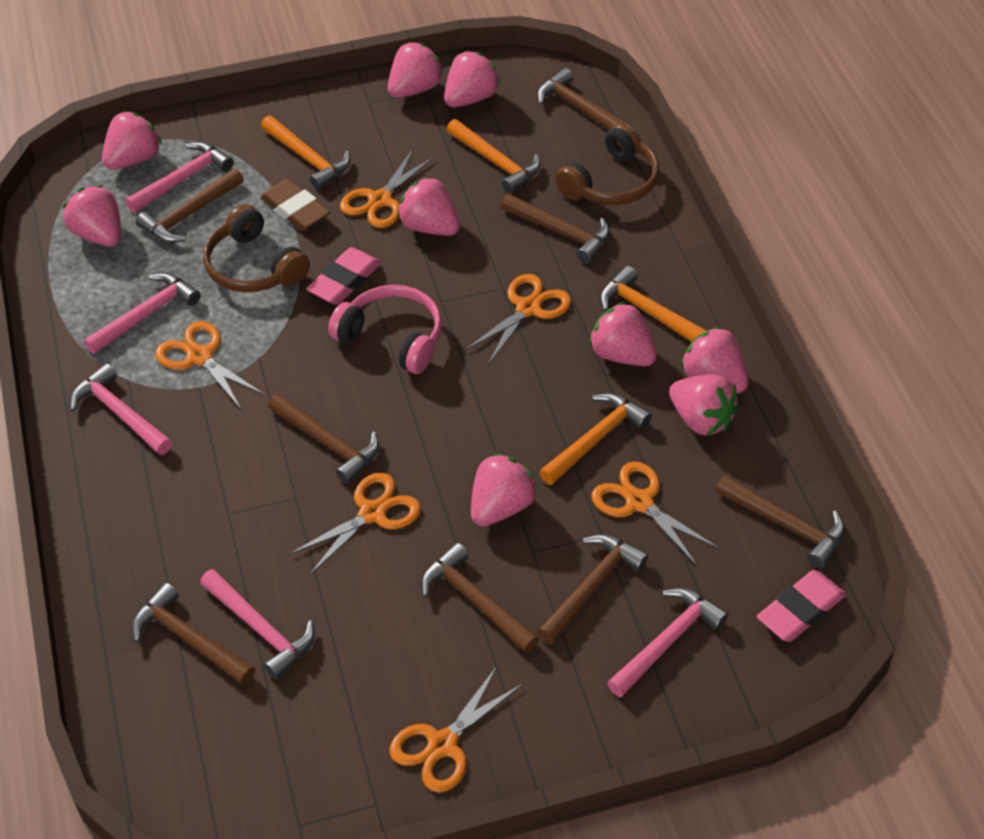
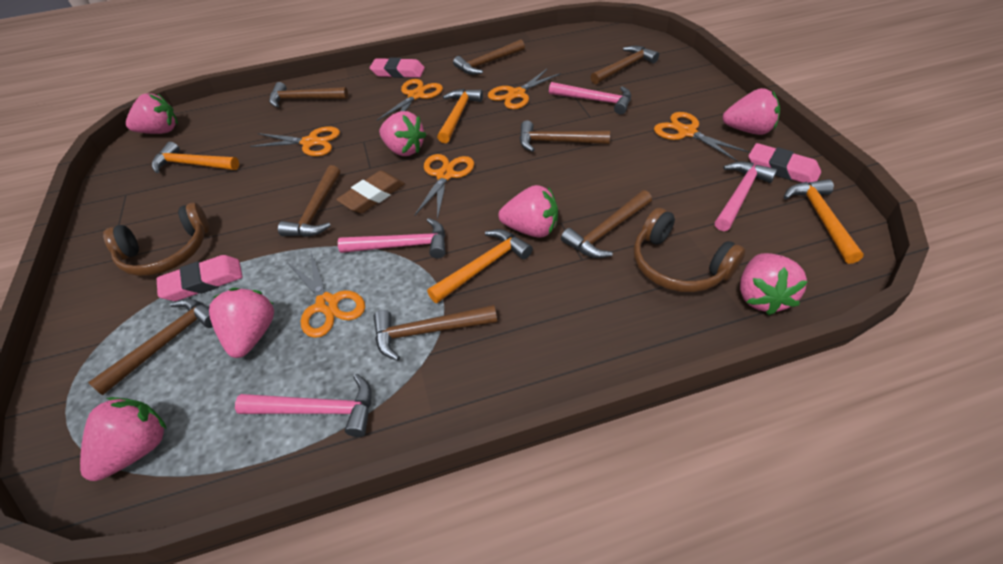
pink eraser: 2 -> 3
pink hammer: 5 -> 4
pink headphones: 1 -> 0
pink strawberry: 9 -> 7

